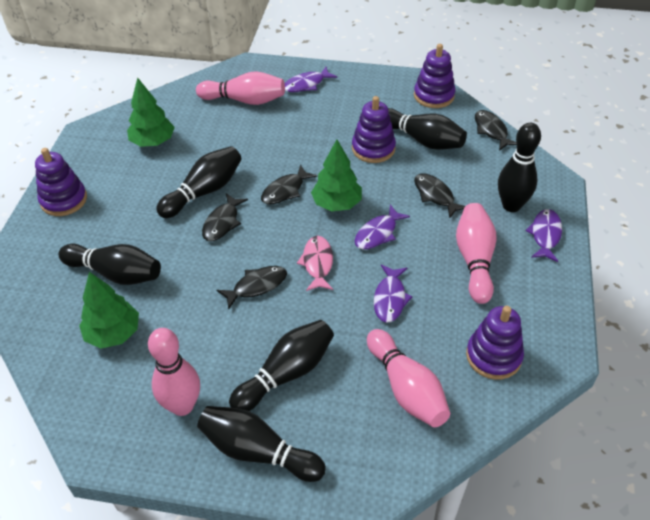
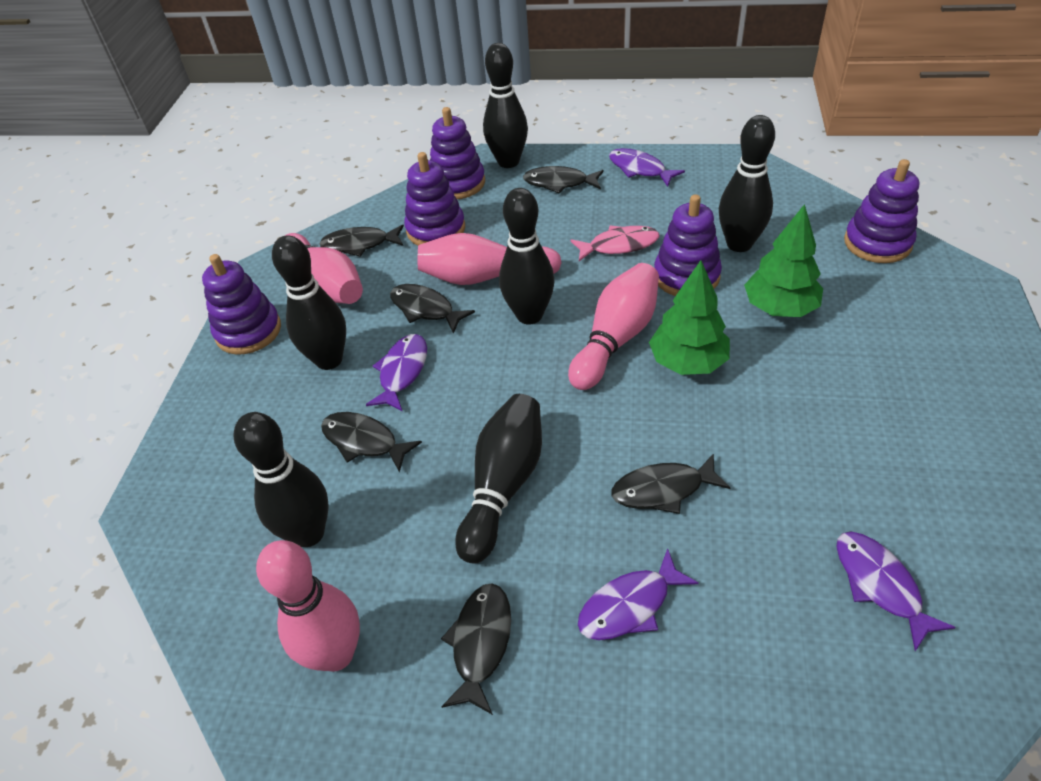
black fish: 5 -> 6
green tree: 3 -> 2
purple stacking toy: 4 -> 5

